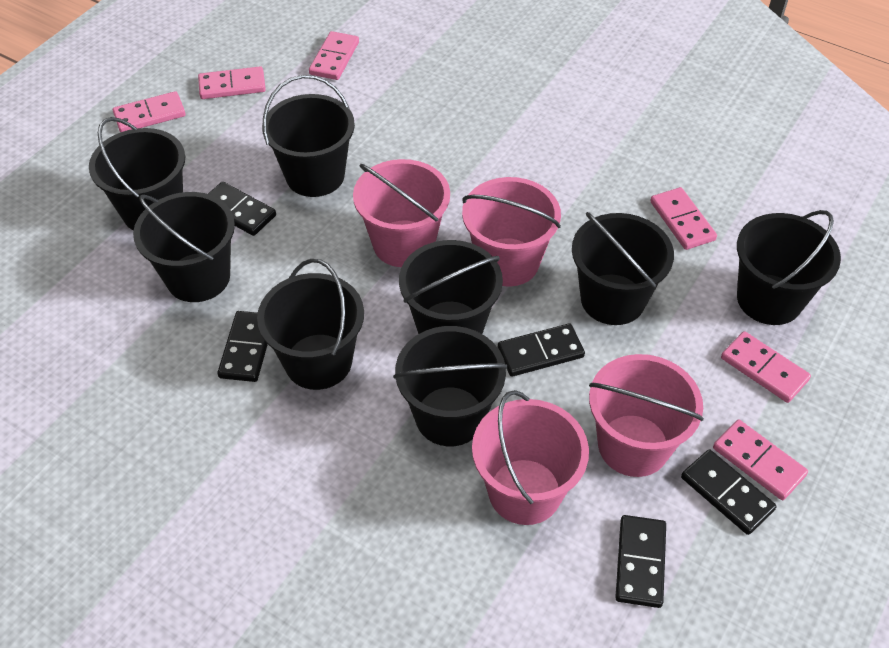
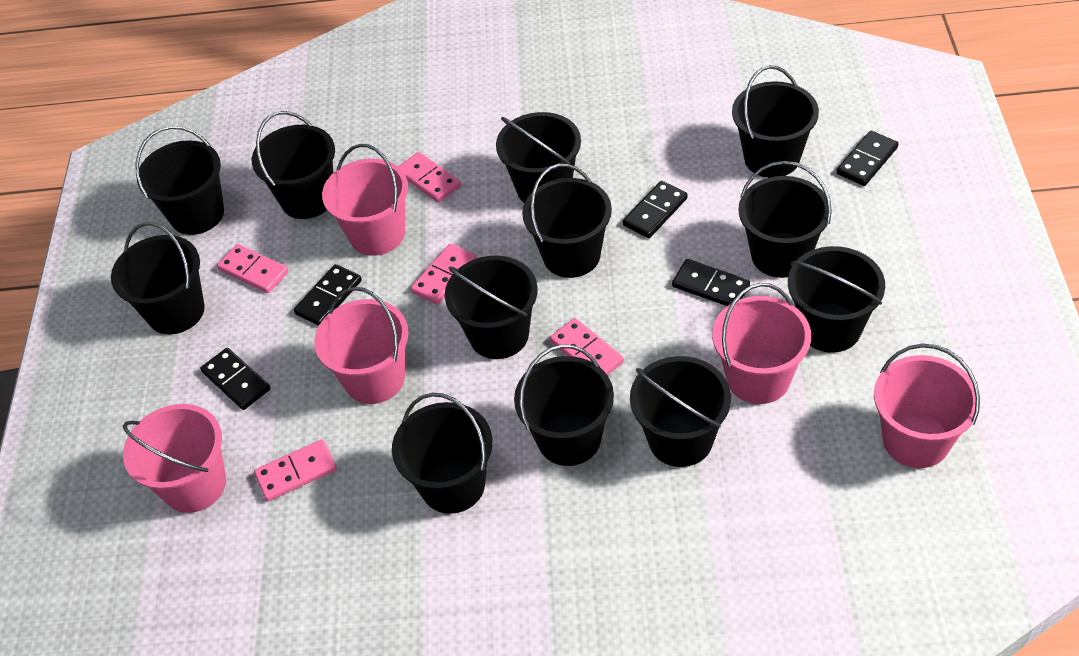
black bucket: 8 -> 12
pink bucket: 4 -> 5
pink domino: 6 -> 5

